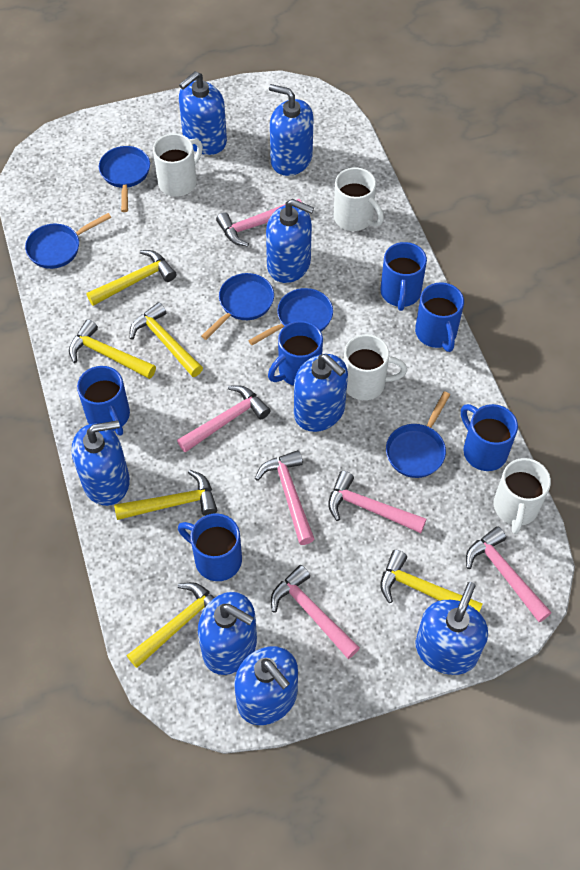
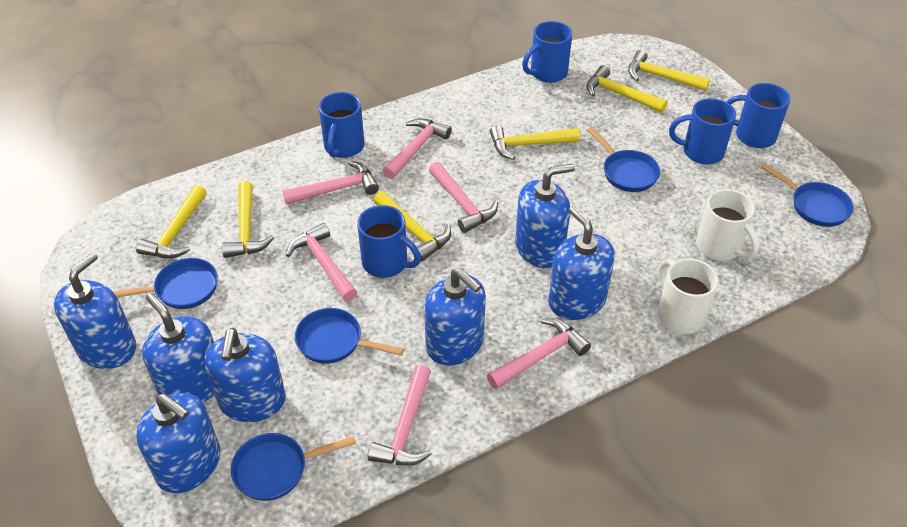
blue mug: 6 -> 5
blue soap dispenser: 8 -> 7
white mug: 4 -> 2

